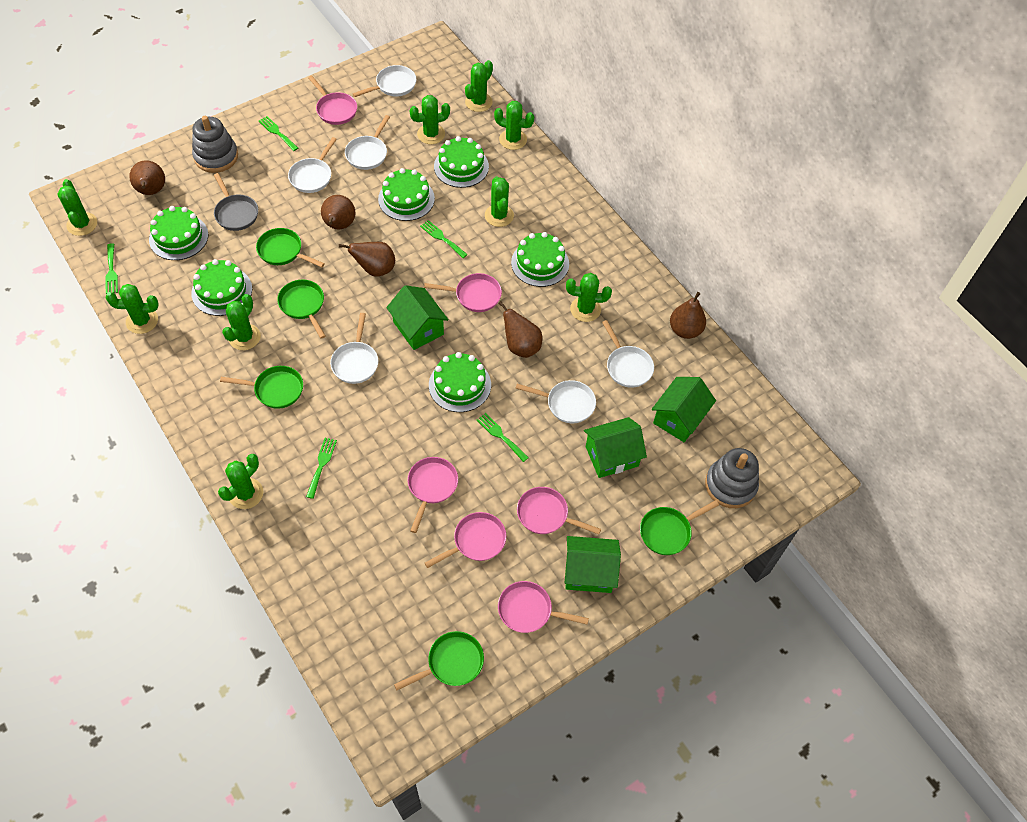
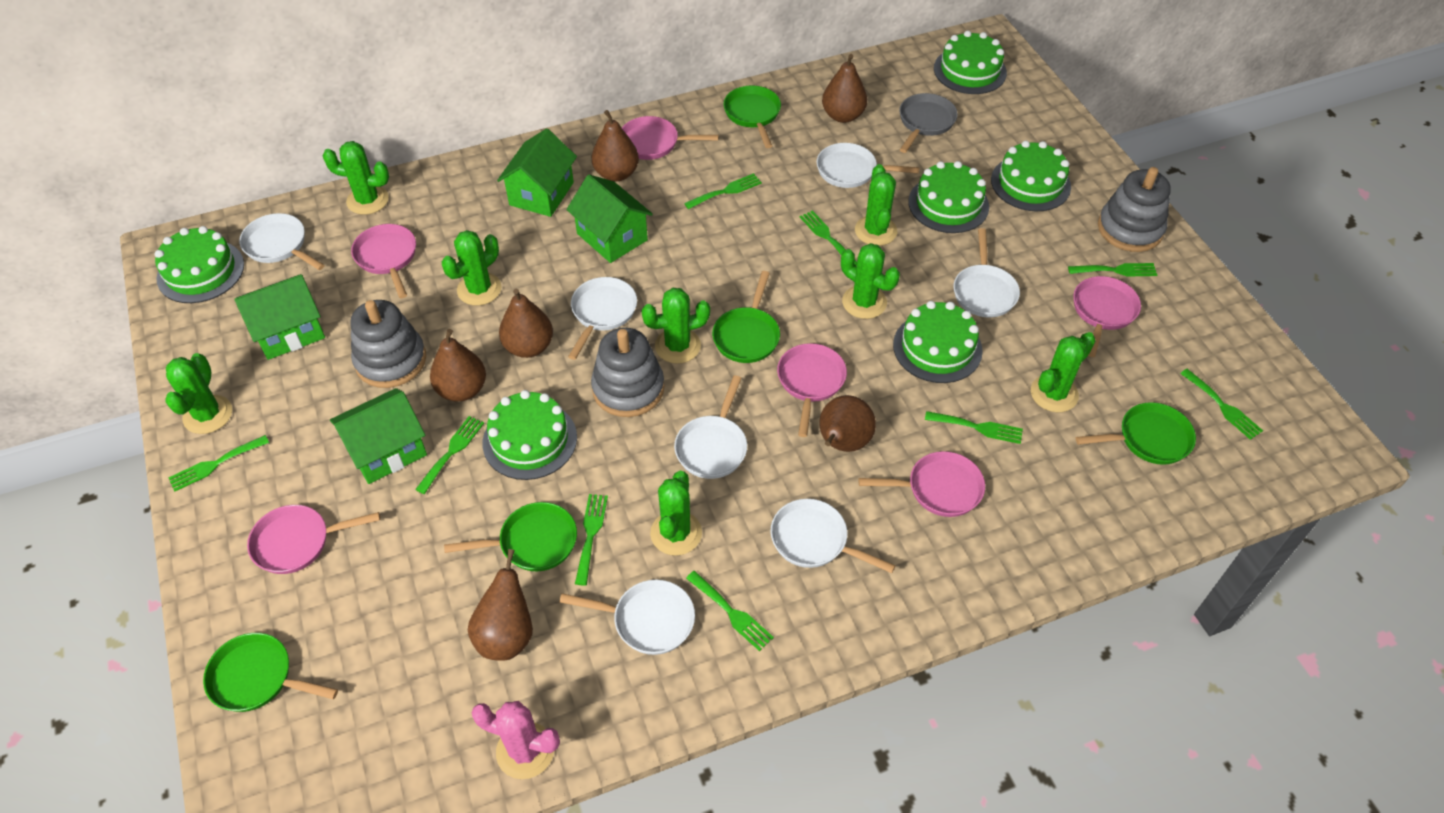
brown pear: 5 -> 6
green cactus: 9 -> 8
green fork: 5 -> 9
grey stacking toy: 2 -> 3
pink cactus: 0 -> 1
white pan: 6 -> 7

